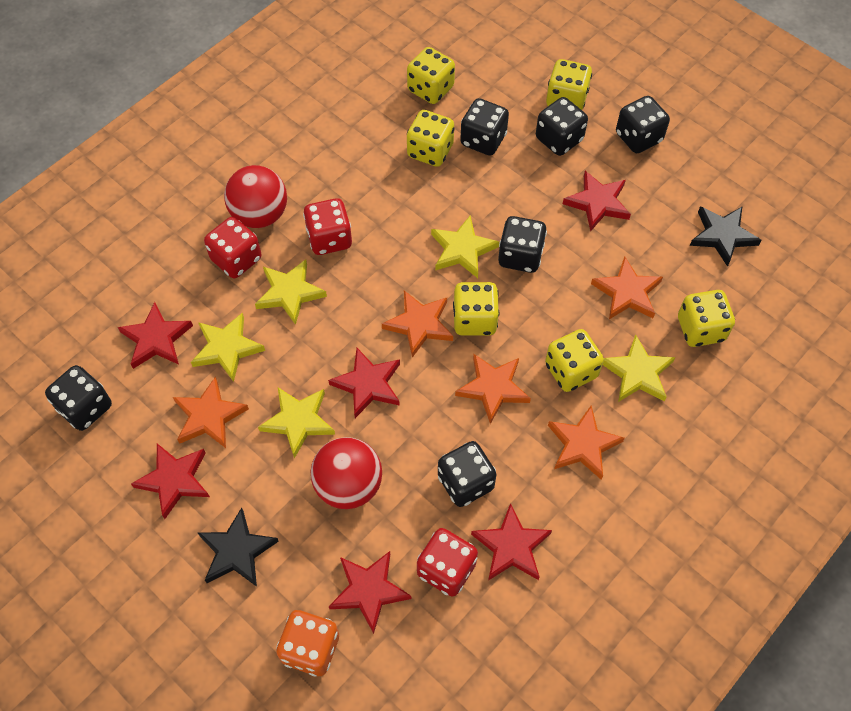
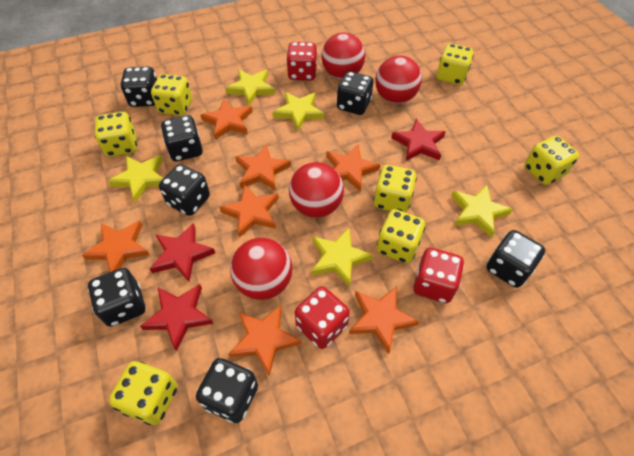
black dice: 6 -> 7
black star: 2 -> 0
orange dice: 1 -> 0
orange star: 5 -> 7
red ball: 2 -> 4
red star: 6 -> 3
yellow dice: 6 -> 7

